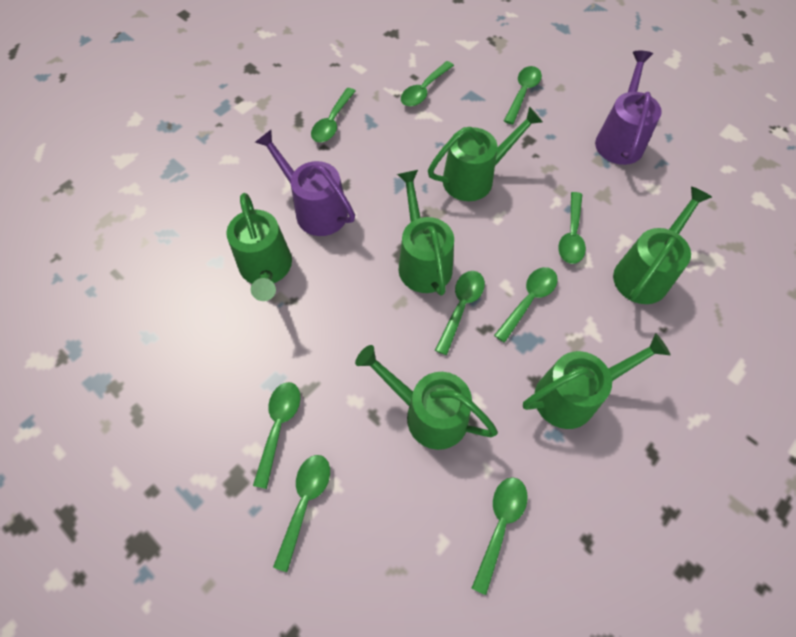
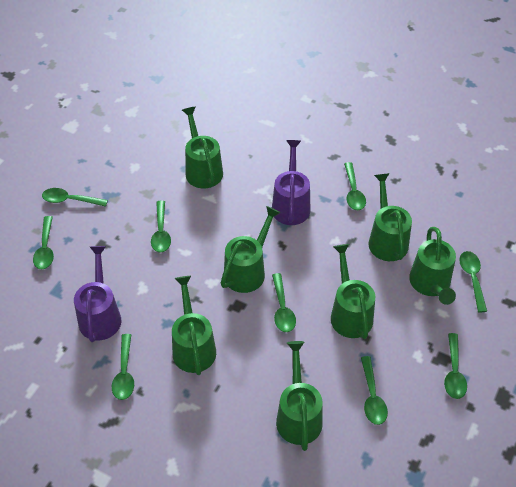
green watering can: 6 -> 7

